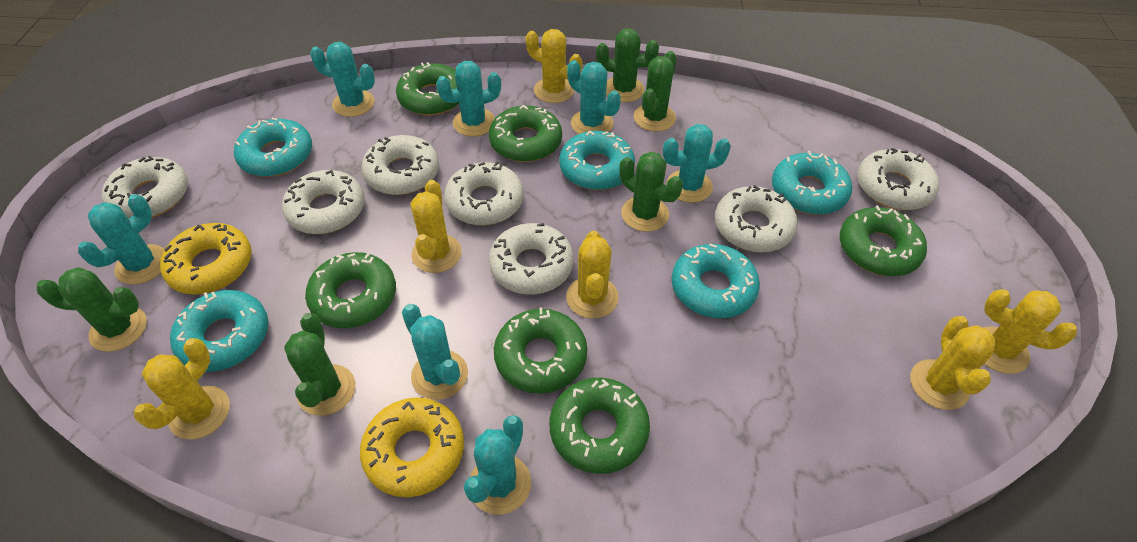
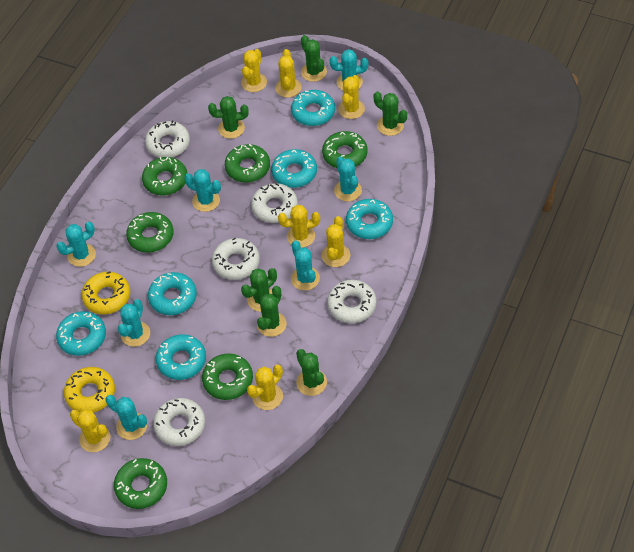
green cactus: 5 -> 6
turquoise donut: 5 -> 6
white donut: 7 -> 5
yellow cactus: 6 -> 7

